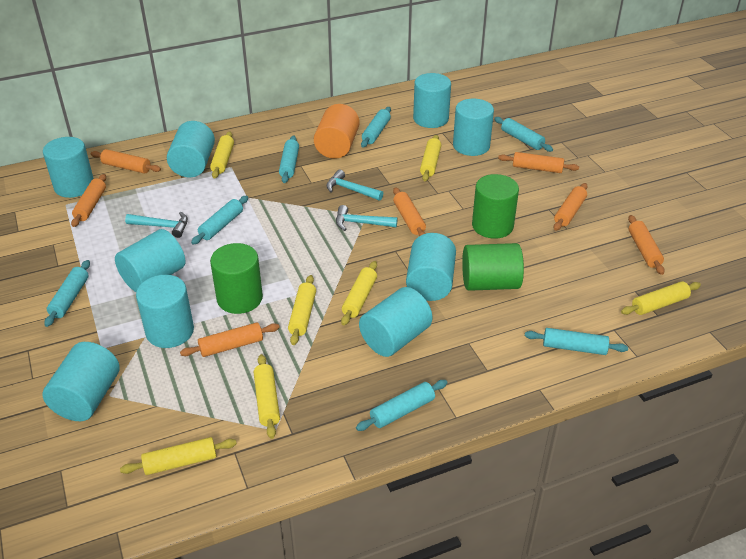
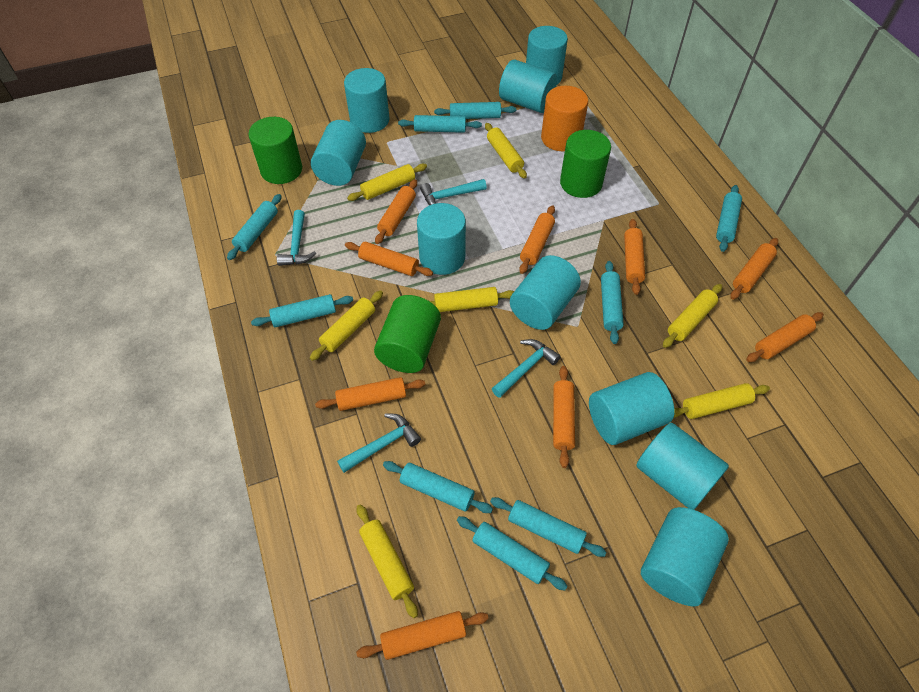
orange rolling pin: 7 -> 9
turquoise hammer: 3 -> 4
turquoise rolling pin: 7 -> 9

